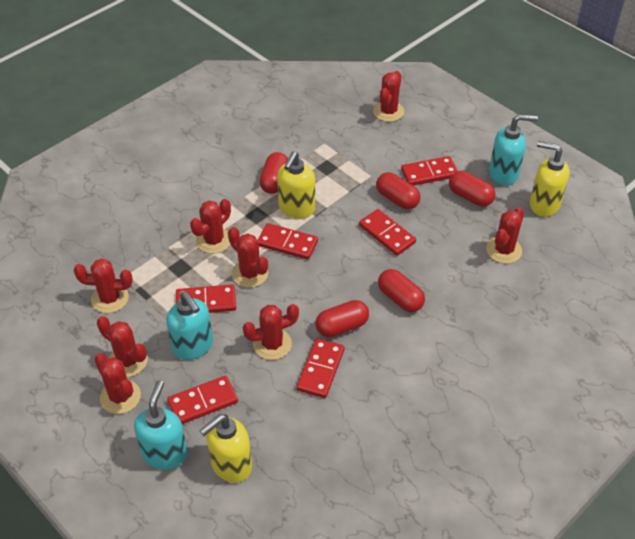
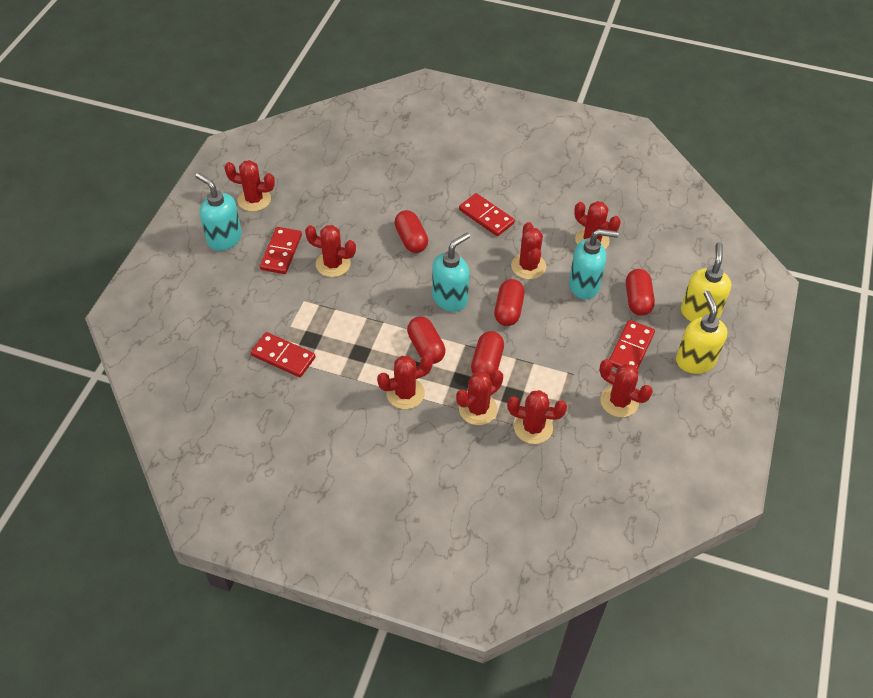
red domino: 6 -> 4
yellow soap dispenser: 3 -> 2

